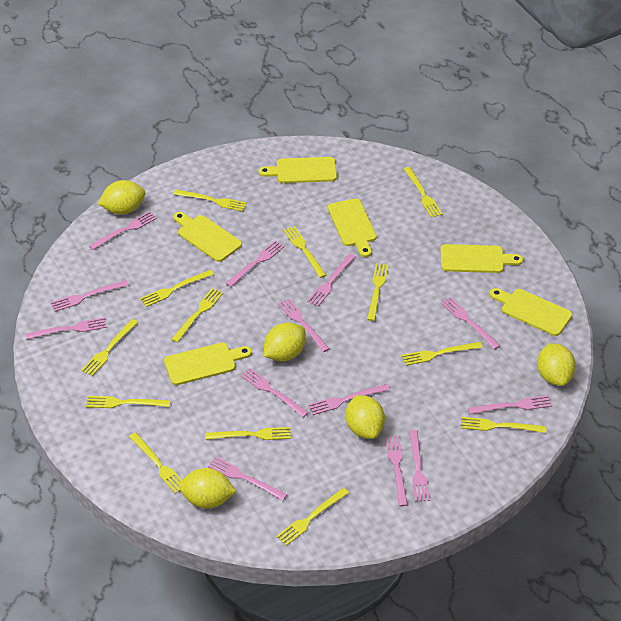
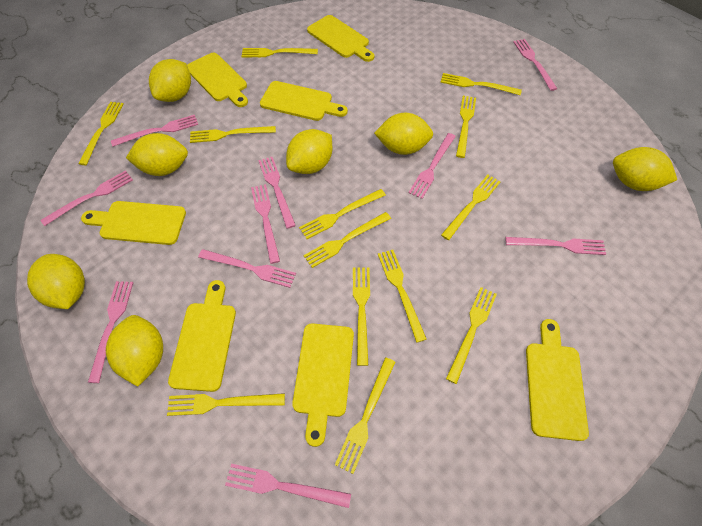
pink fork: 13 -> 10
yellow cutting board: 6 -> 7
yellow lemon: 5 -> 7

